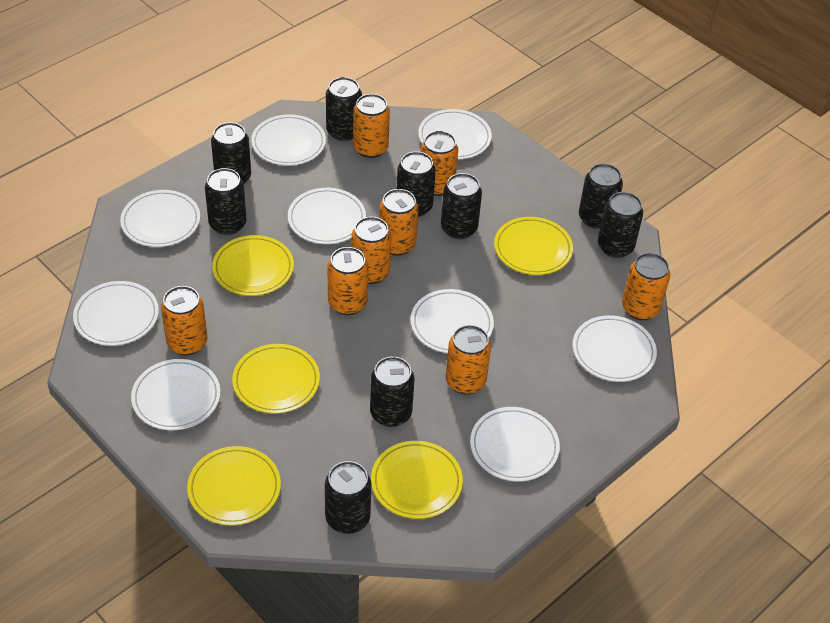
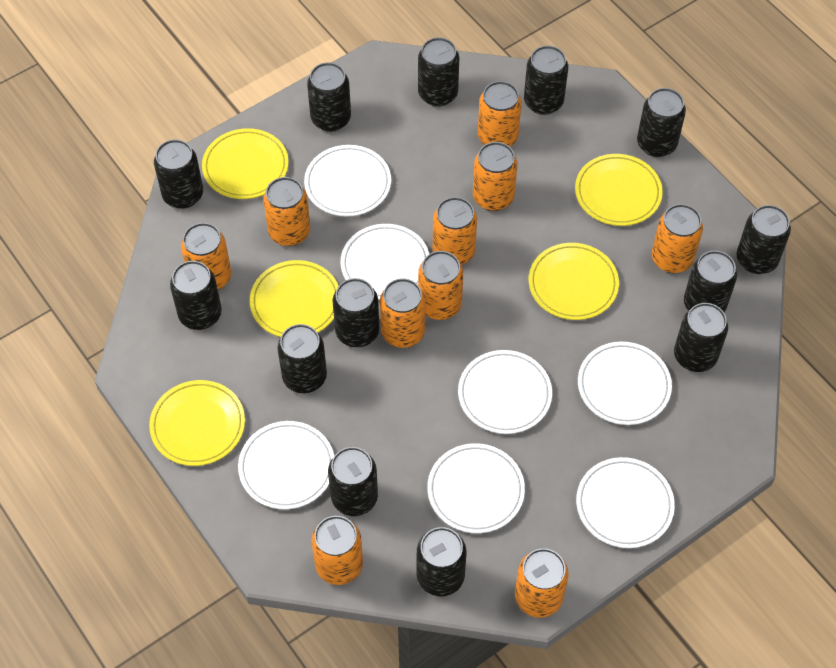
black can: 9 -> 13
orange can: 8 -> 10
white plate: 9 -> 7

